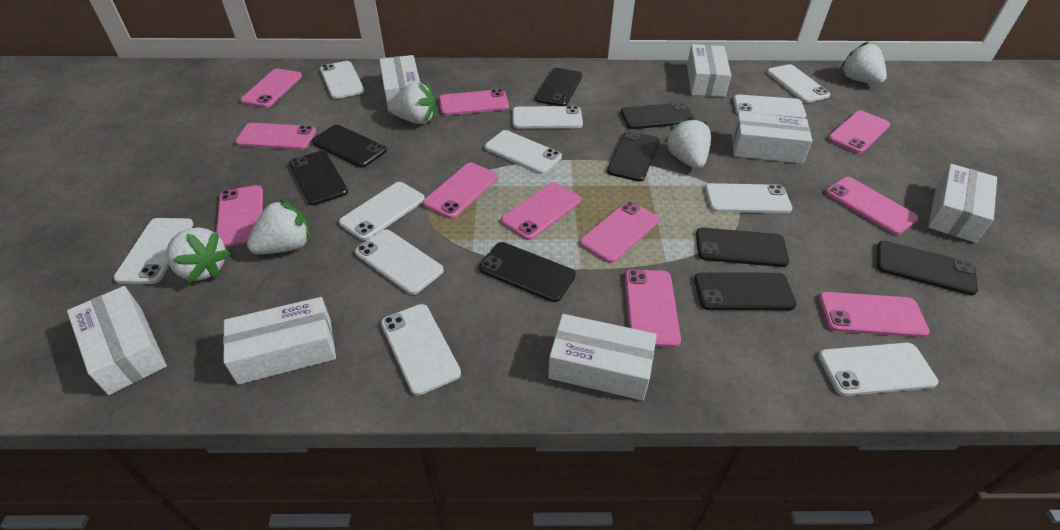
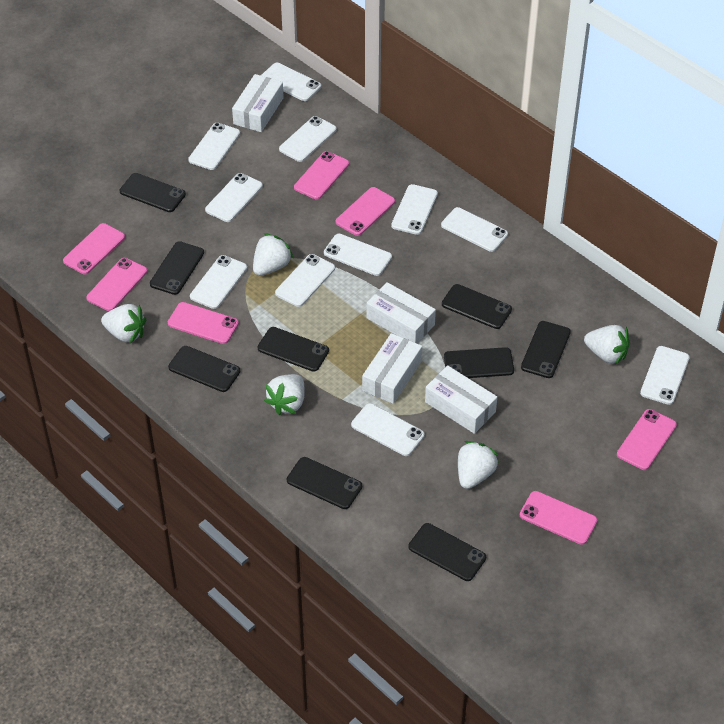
pink phone: 11 -> 7
white box: 7 -> 4

